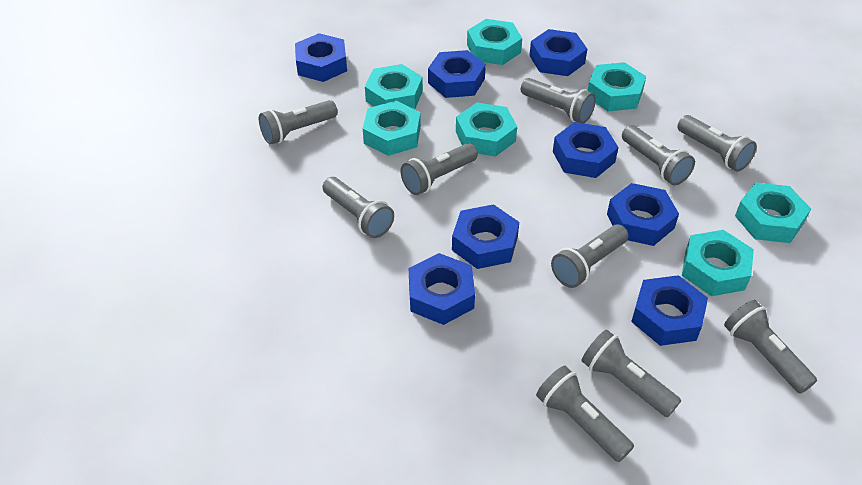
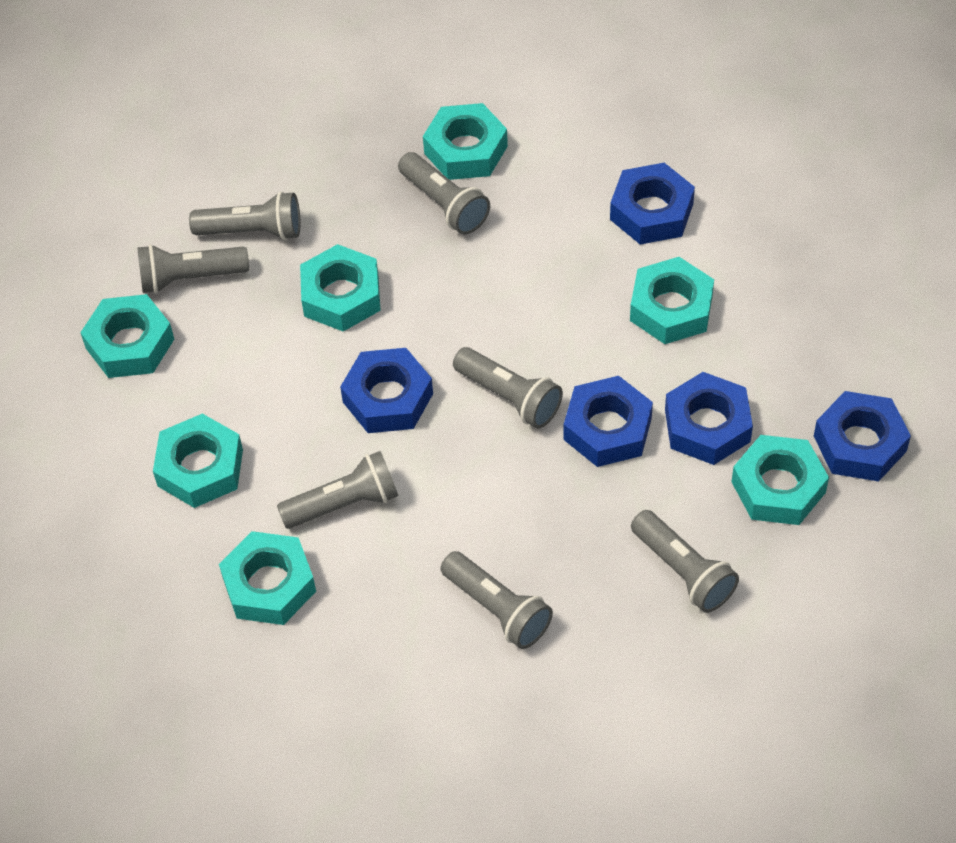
blue nut: 8 -> 5
grey flashlight: 10 -> 7

